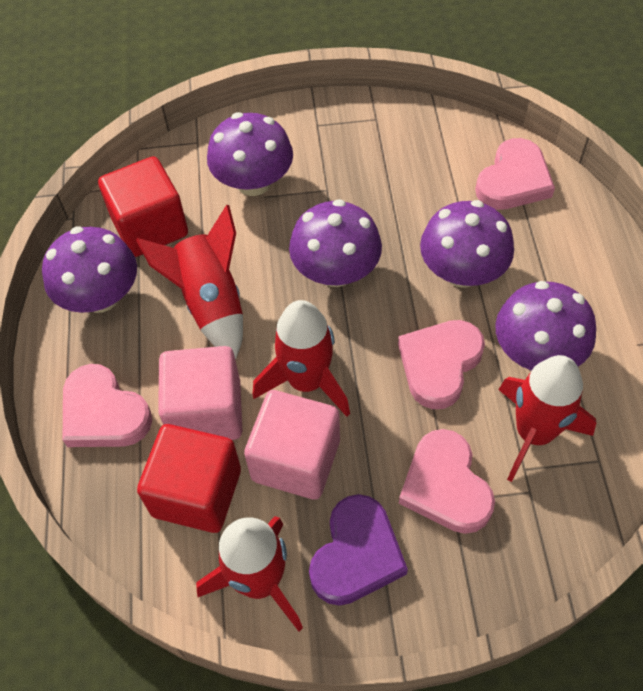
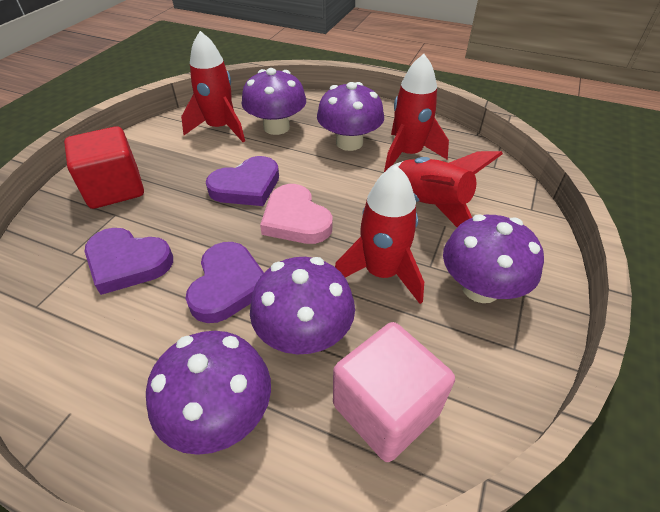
pink cube: 2 -> 1
pink heart: 4 -> 1
purple heart: 1 -> 3
red cube: 2 -> 1

